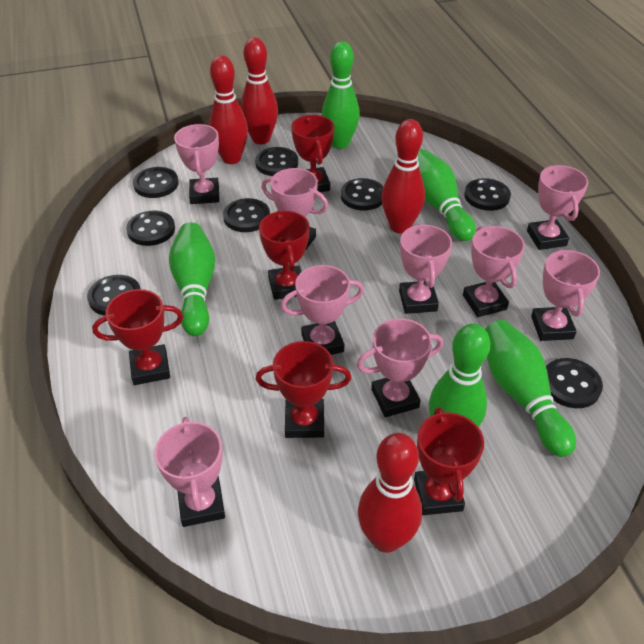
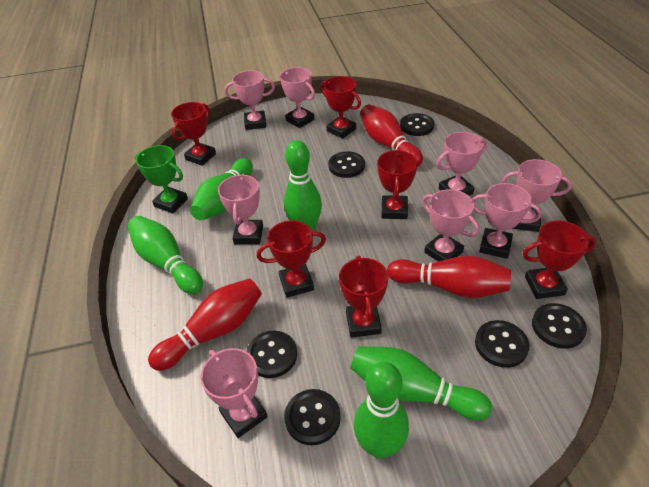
black button: 8 -> 6
green trophy: 0 -> 1
pink trophy: 9 -> 8
red bowling pin: 4 -> 3
red trophy: 5 -> 6

